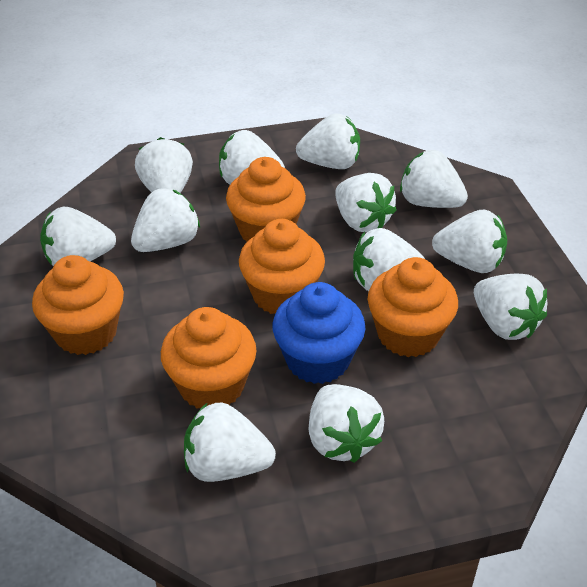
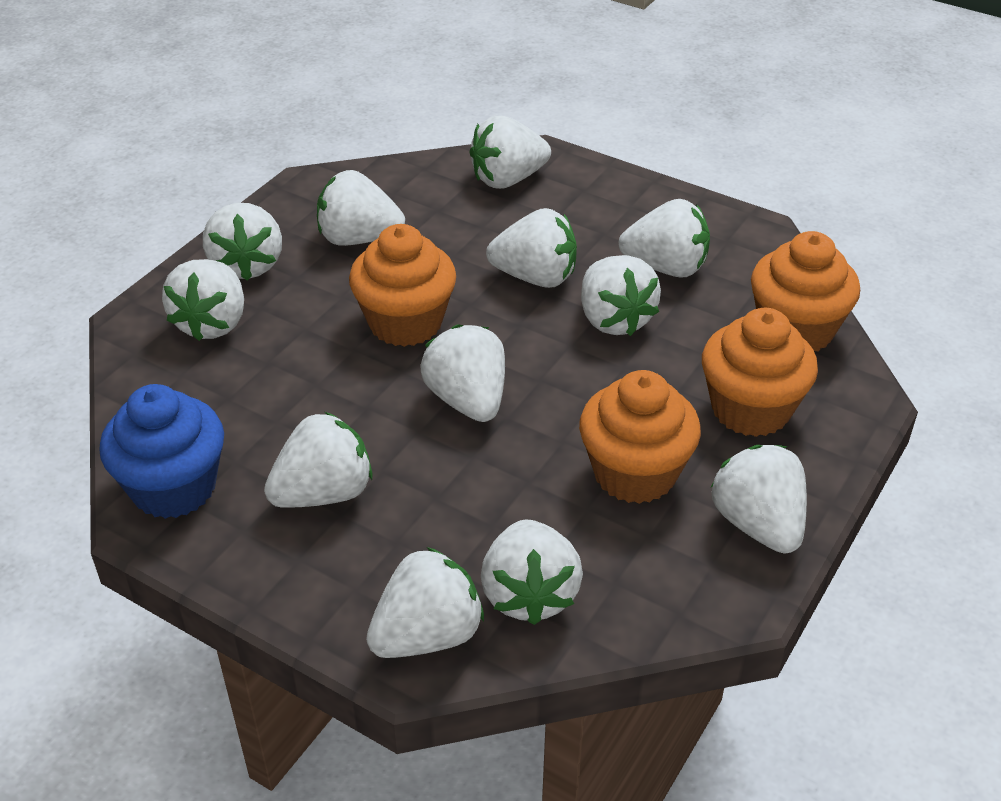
orange cupcake: 5 -> 4

